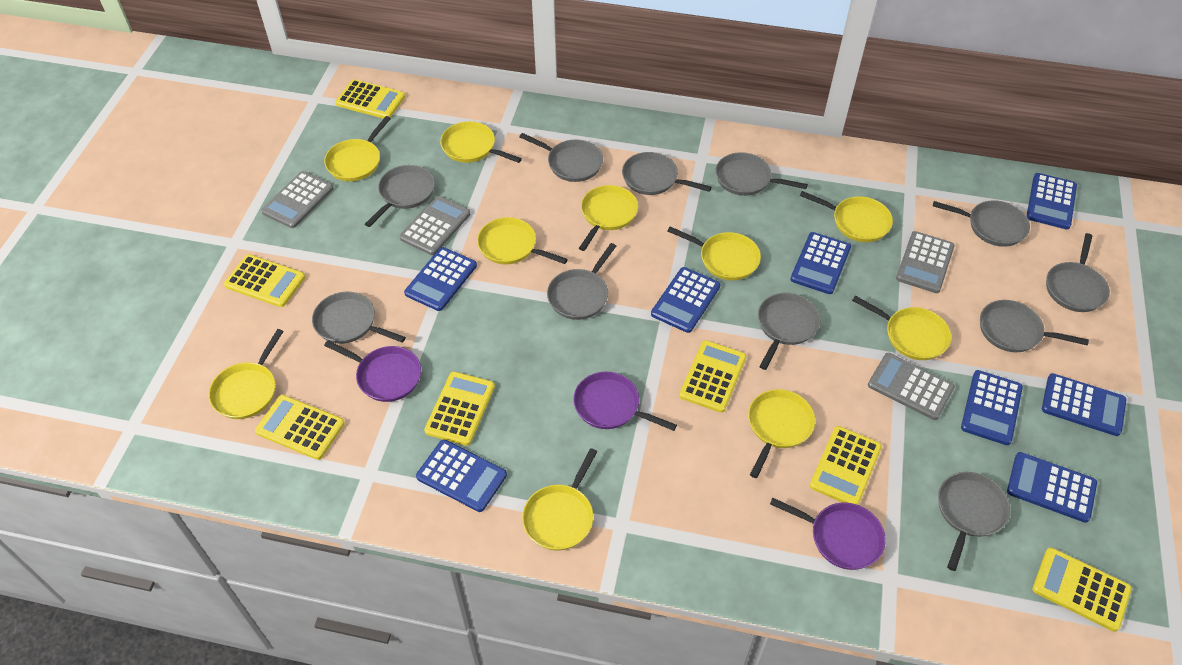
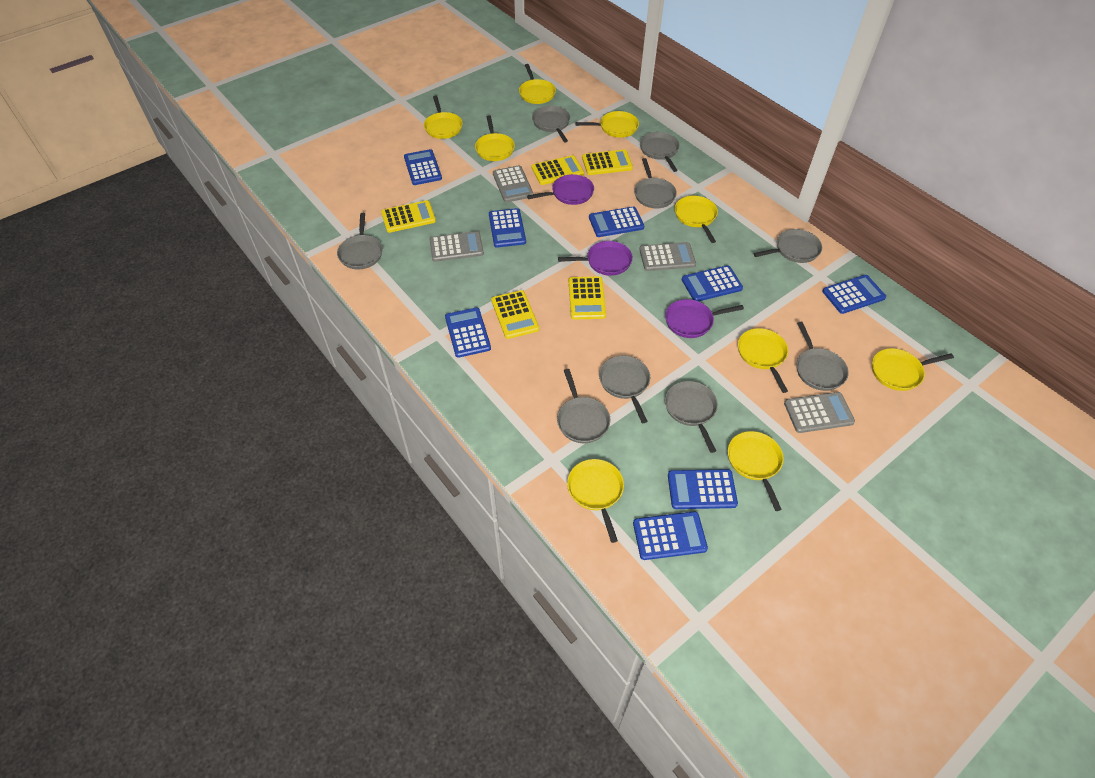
grey pan: 11 -> 9
yellow calculator: 7 -> 5
yellow pan: 10 -> 9

